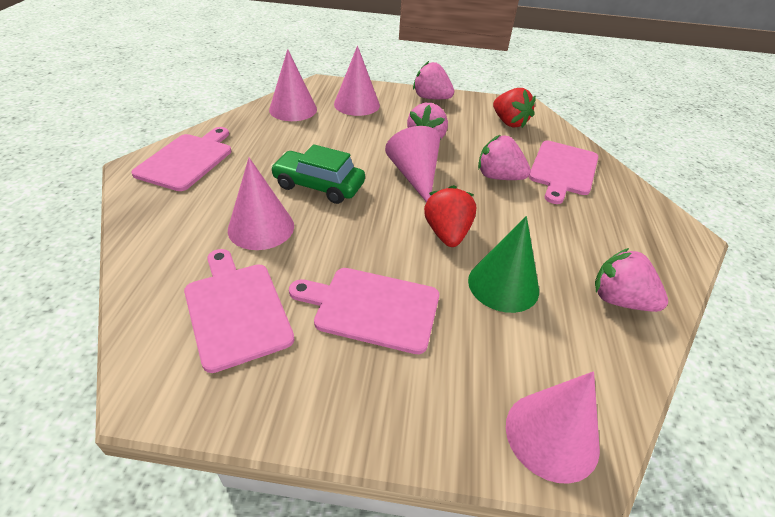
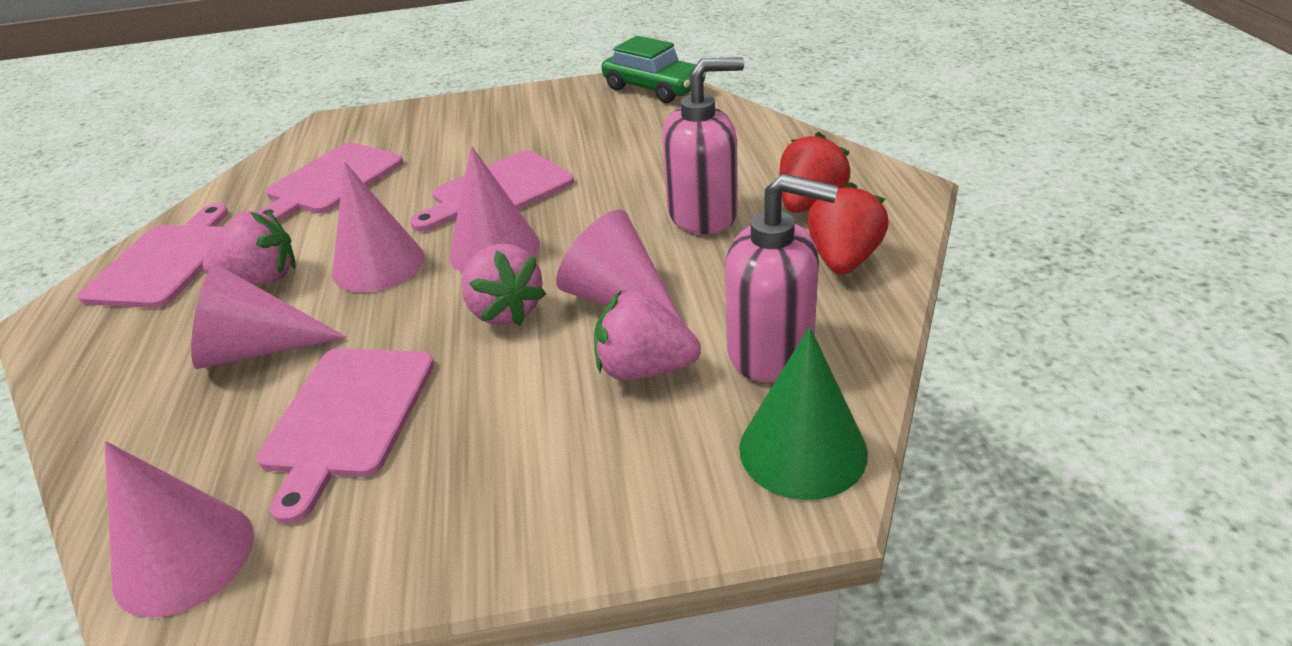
pink soap dispenser: 0 -> 2
pink strawberry: 4 -> 3

